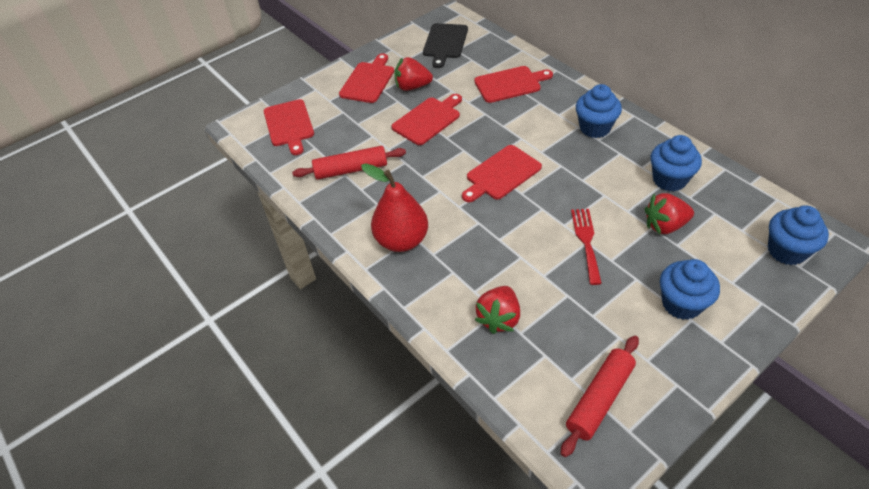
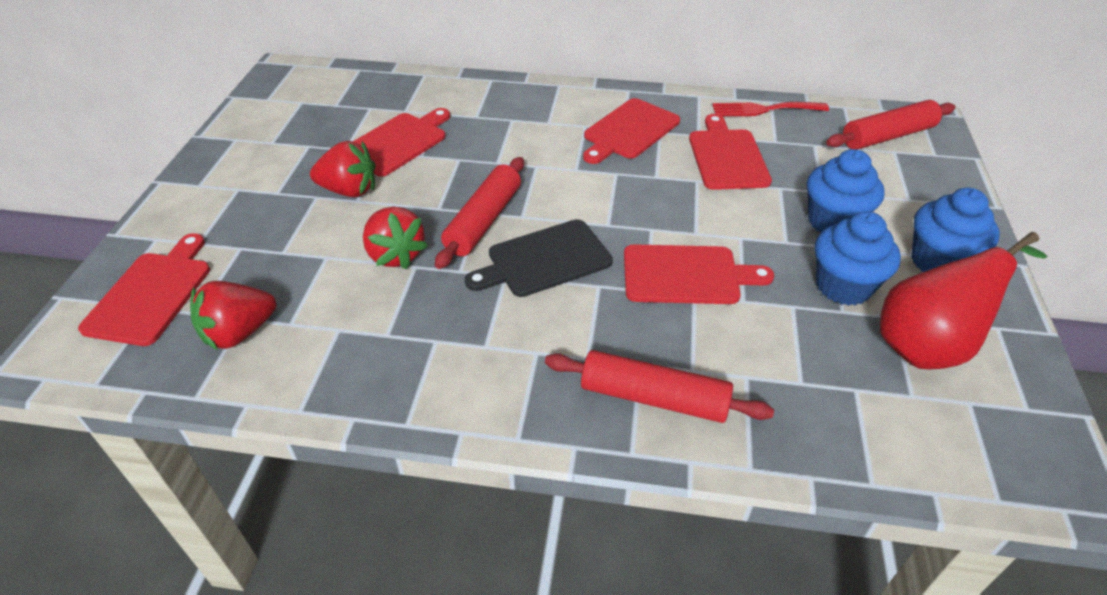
blue cupcake: 4 -> 3
red rolling pin: 2 -> 3

